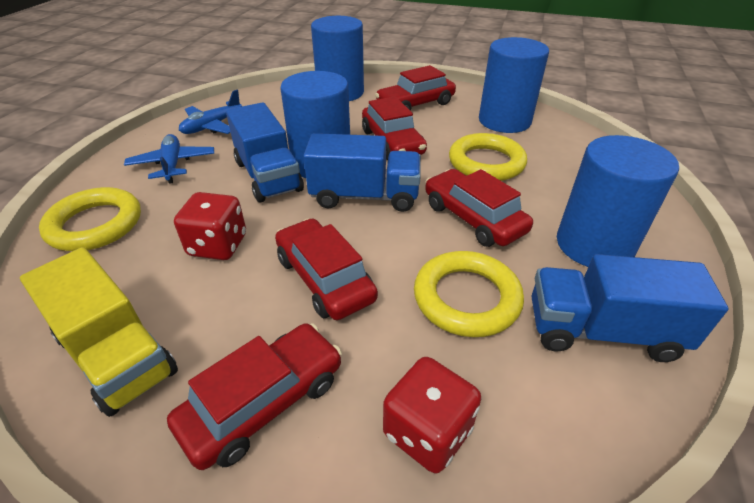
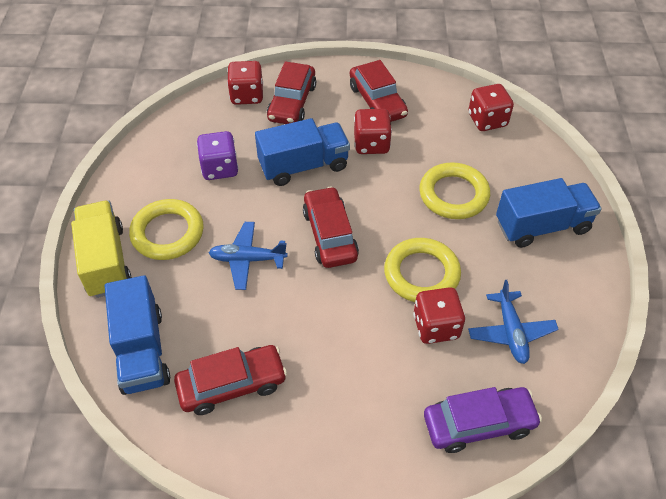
blue cylinder: 4 -> 0
purple car: 0 -> 1
purple dice: 0 -> 1
red car: 5 -> 4
red dice: 2 -> 4

